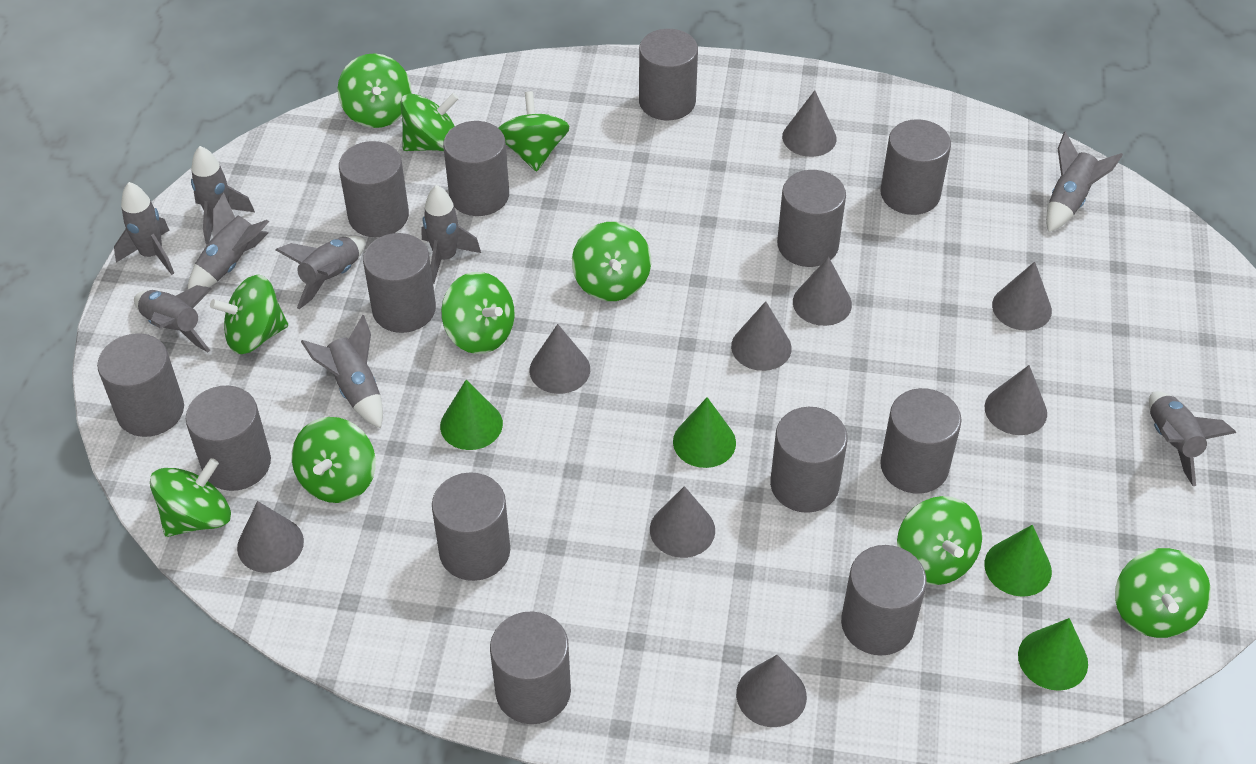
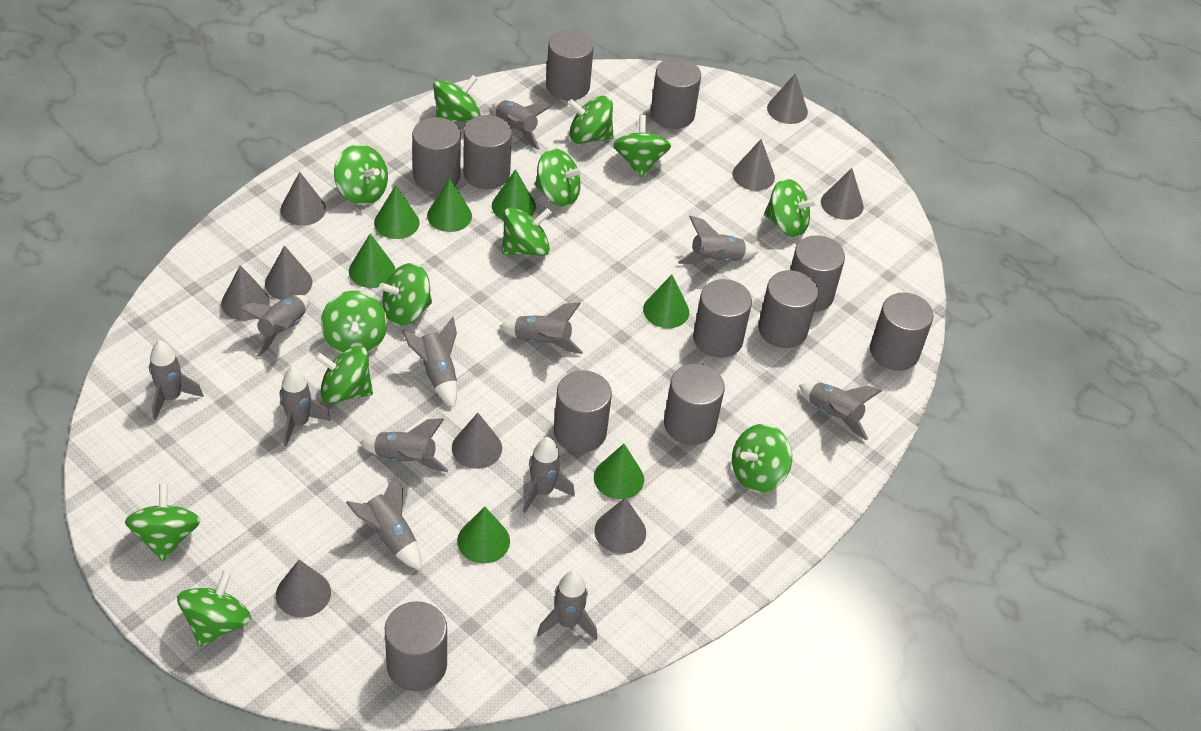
green cone: 4 -> 7
green spinning top: 10 -> 13
grey cylinder: 13 -> 11
grey rocket: 9 -> 12

